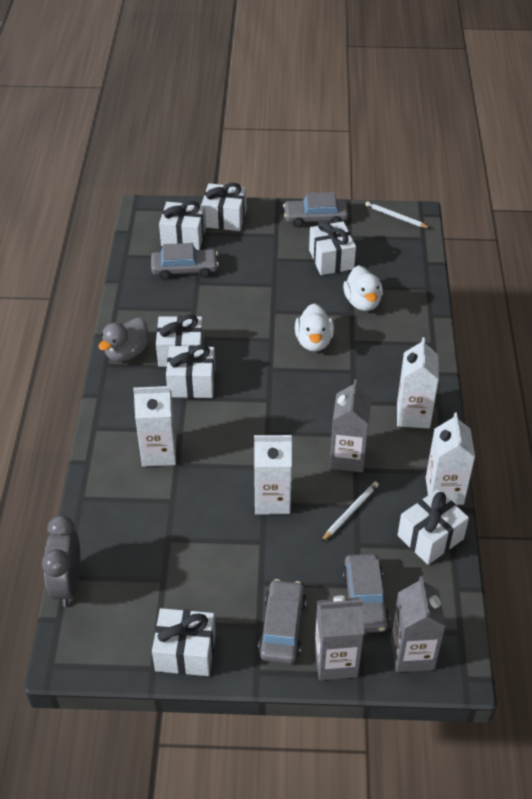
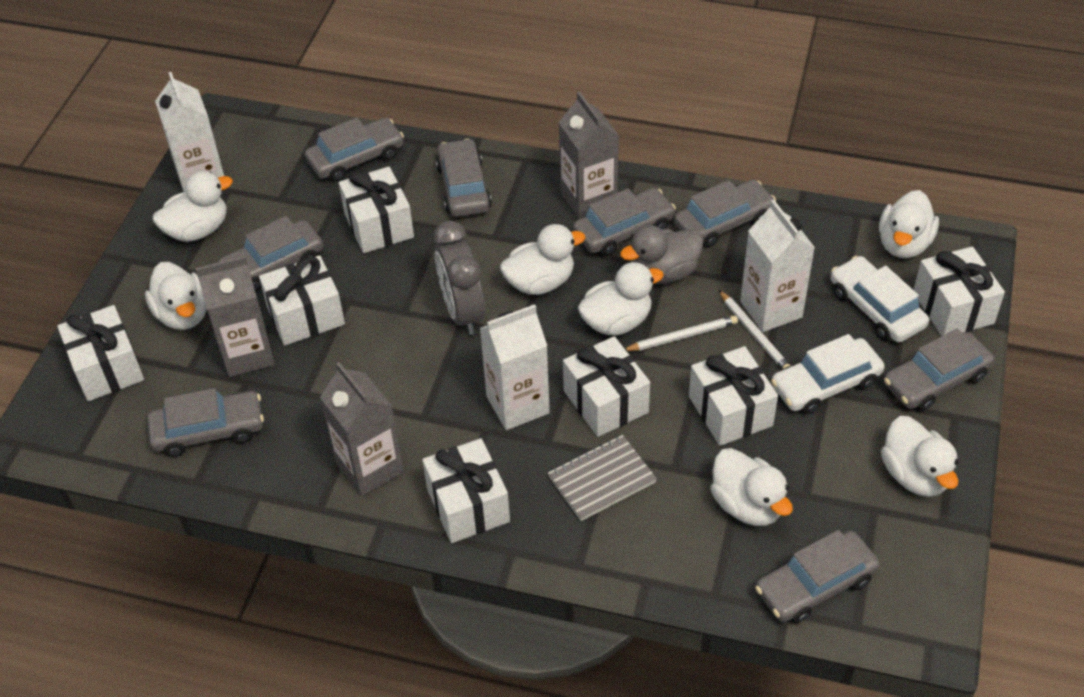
grey car: 4 -> 8
grey notebook: 0 -> 1
white car: 0 -> 2
white carton: 4 -> 3
white duck: 2 -> 7

